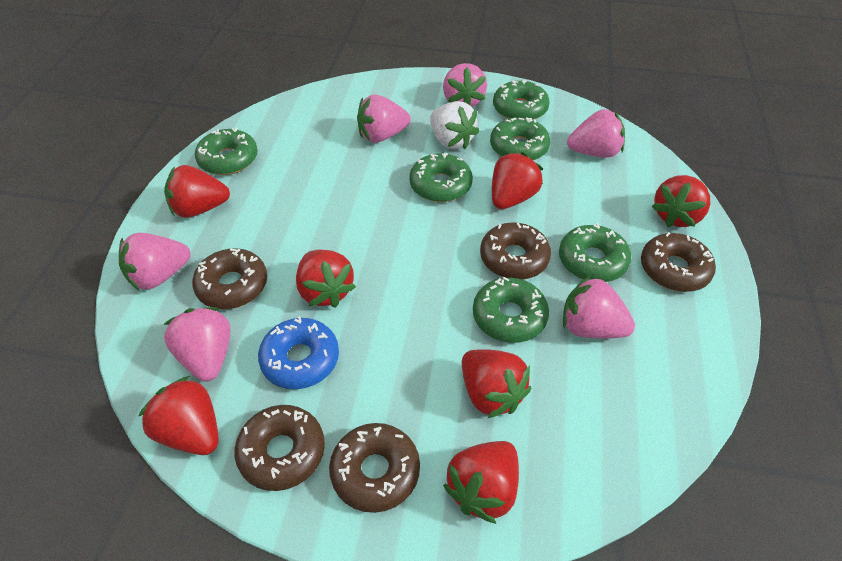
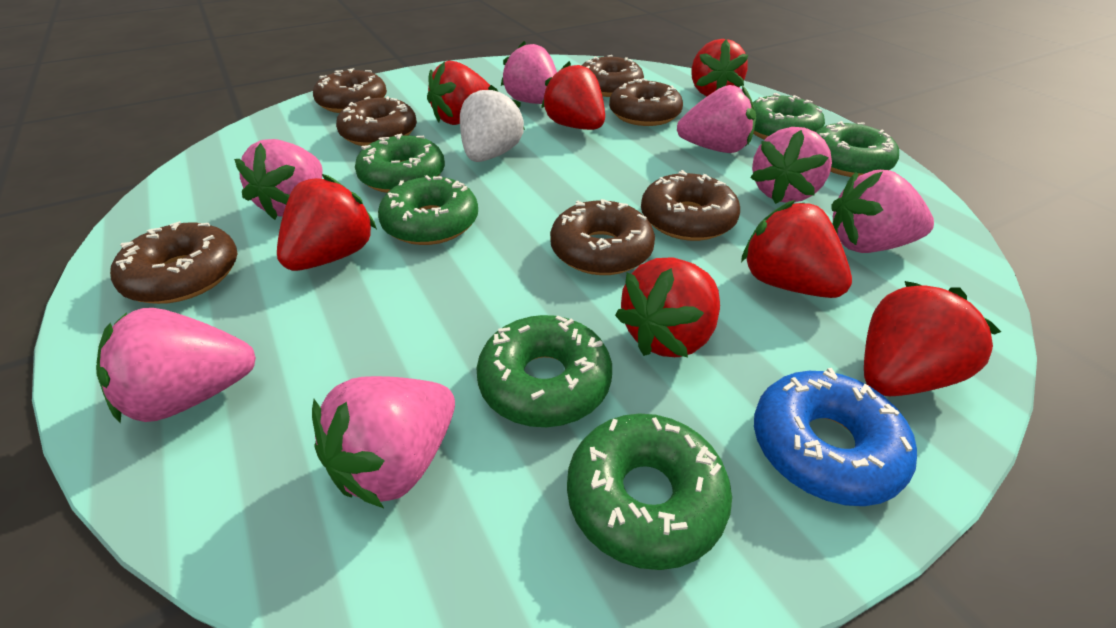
brown donut: 5 -> 7
pink strawberry: 6 -> 7

